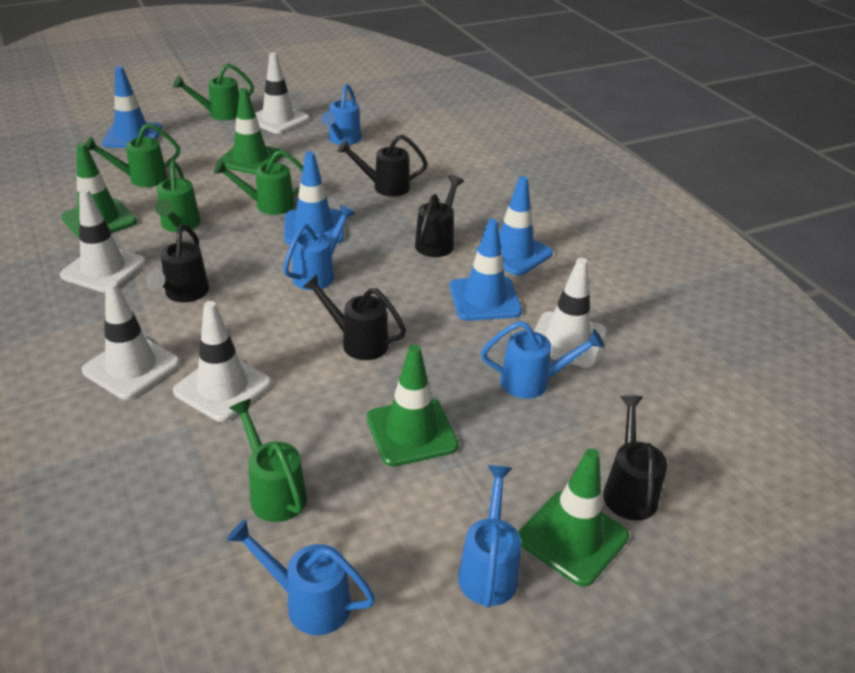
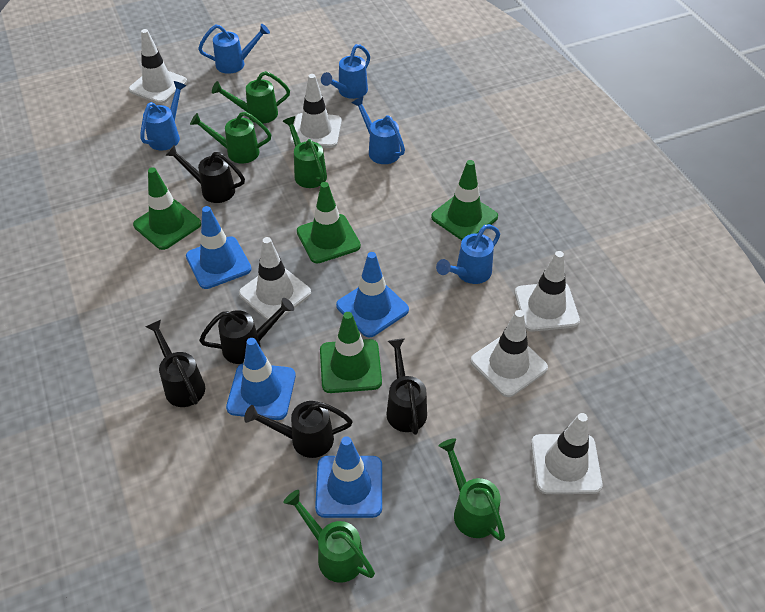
white traffic cone: 5 -> 6

